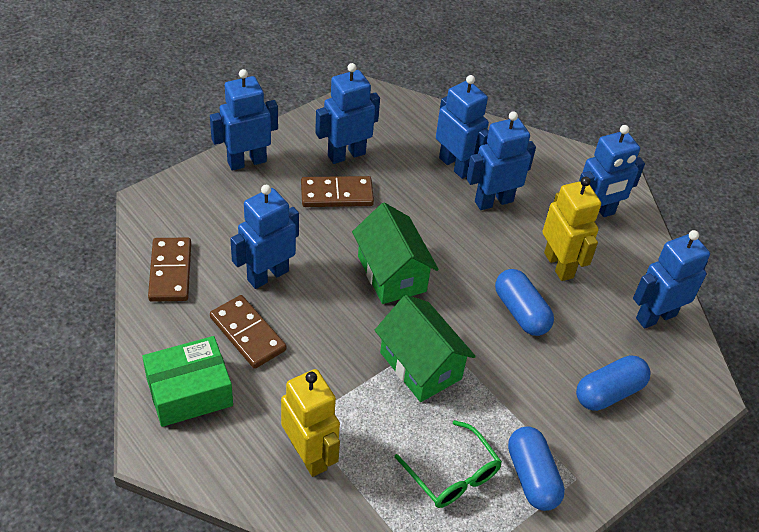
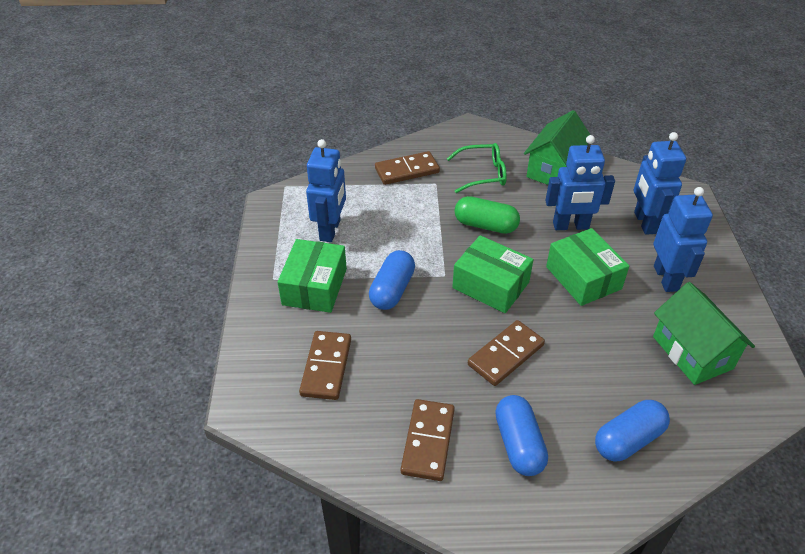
blue robot: 7 -> 4
brown domino: 3 -> 4
green box: 1 -> 3
green capsule: 0 -> 1
yellow robot: 2 -> 0

